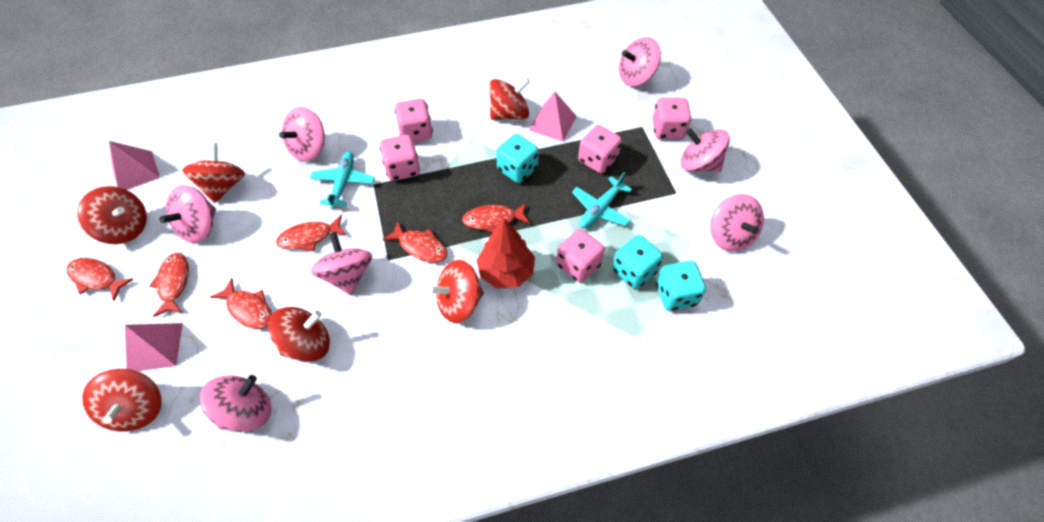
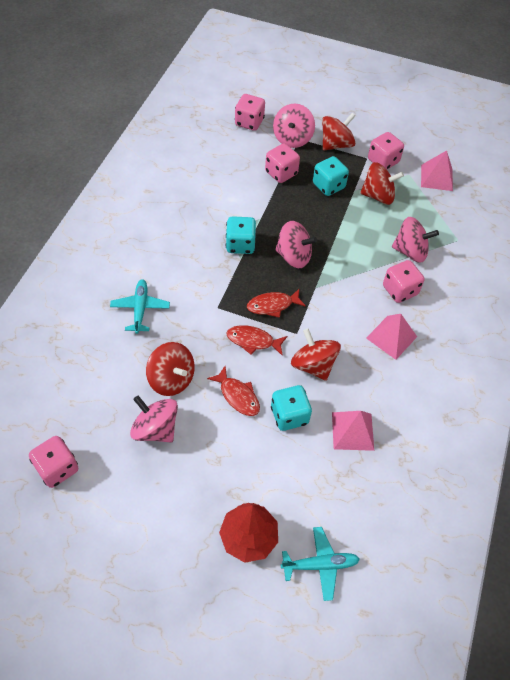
pink spinning top: 7 -> 4
red fish: 6 -> 3
red spinning top: 6 -> 4

